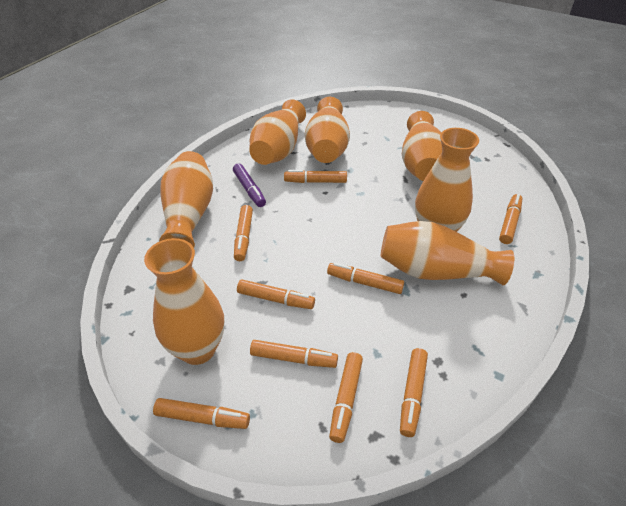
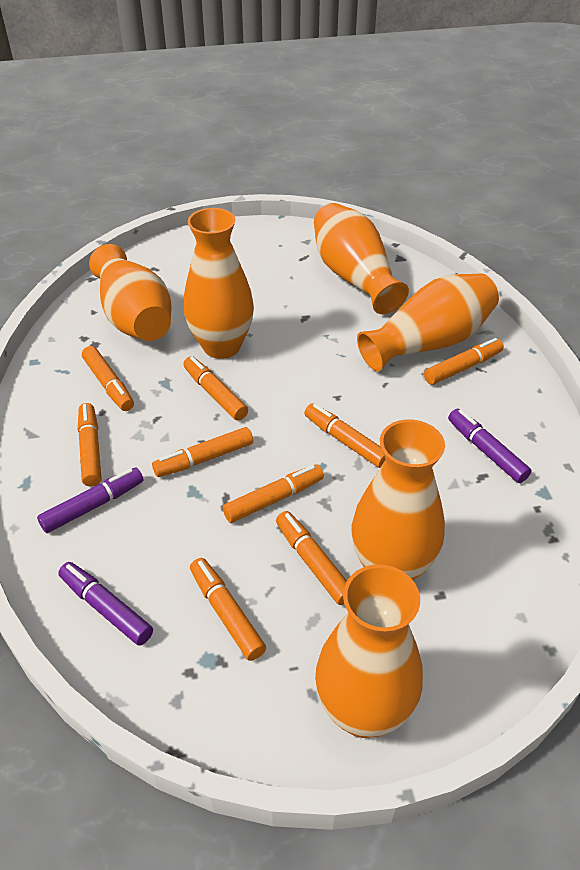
orange vase: 7 -> 6
purple marker: 1 -> 3

